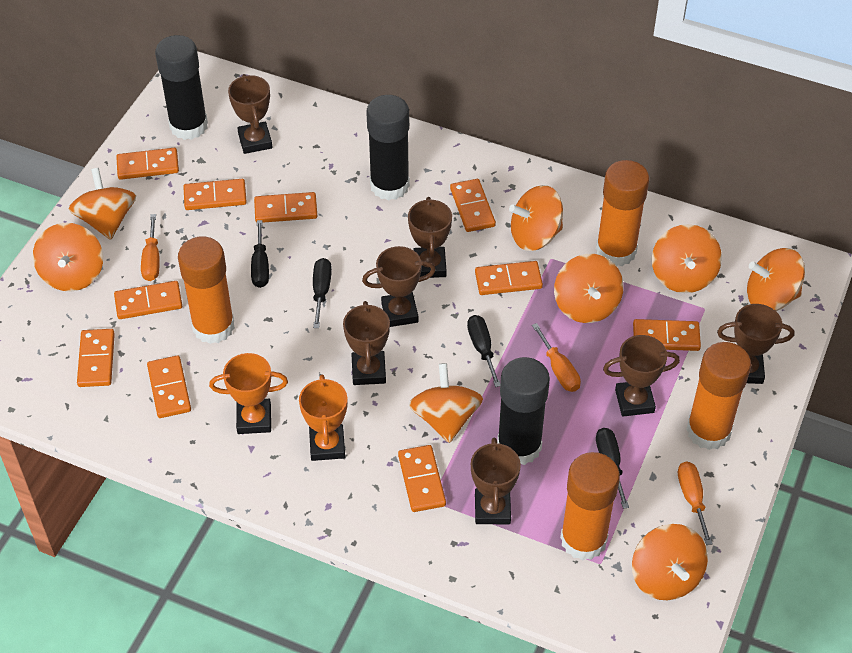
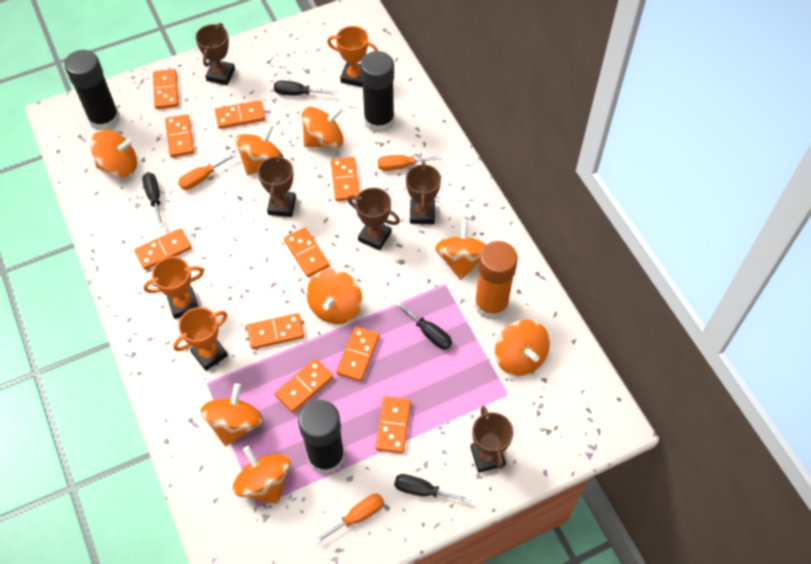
brown trophy: 7 -> 5
orange glue stick: 4 -> 1
orange trophy: 2 -> 3

